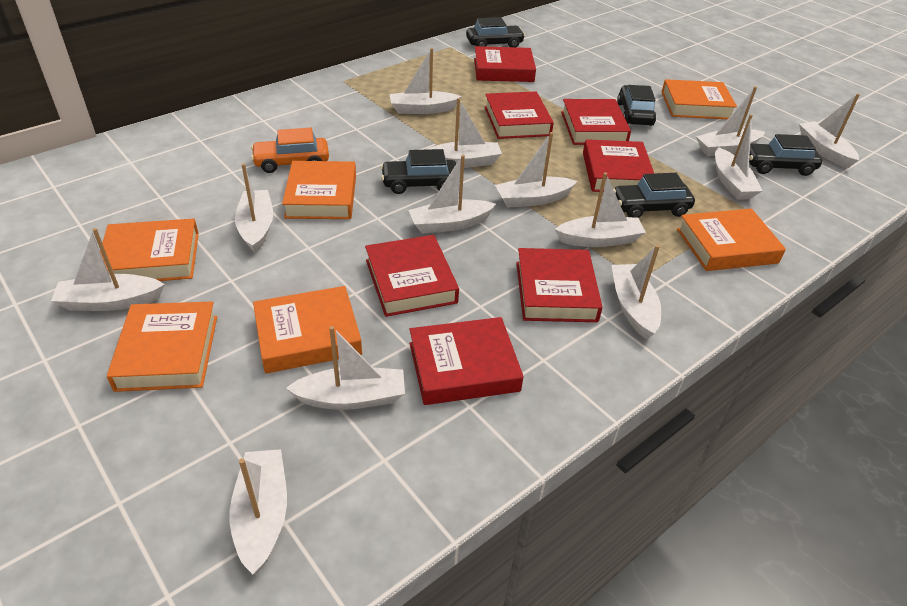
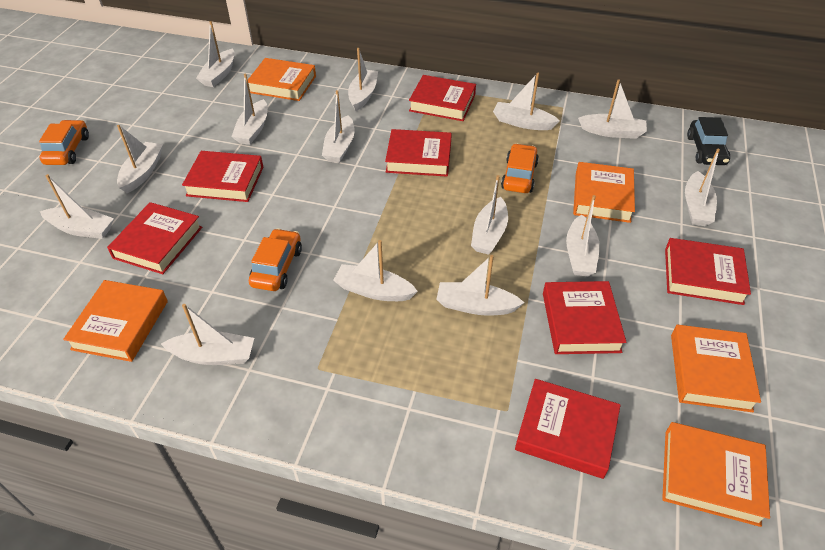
black car: 5 -> 1
orange book: 6 -> 5
orange car: 1 -> 3
white boat: 13 -> 14

